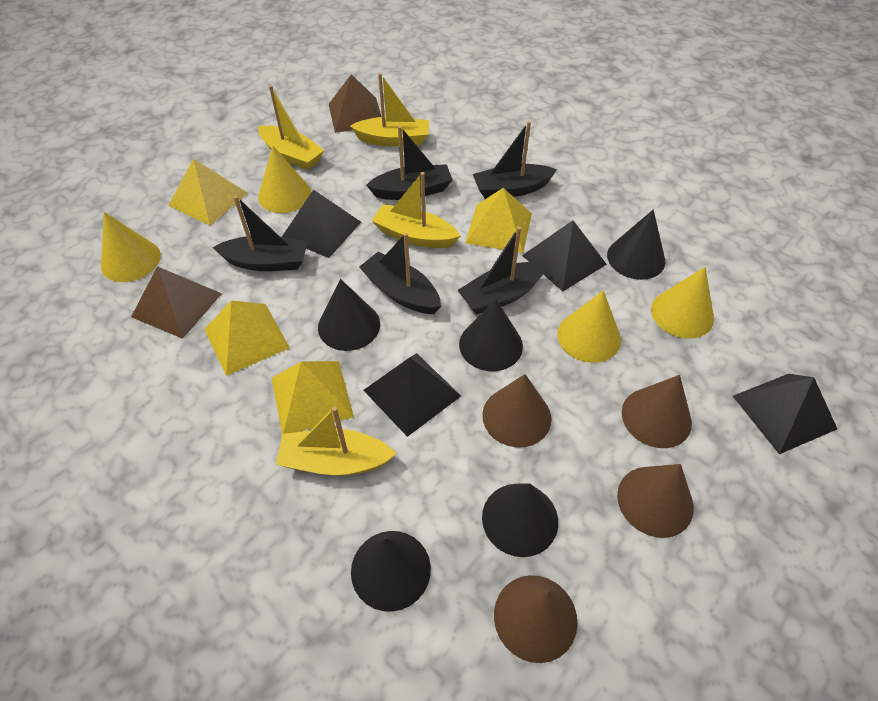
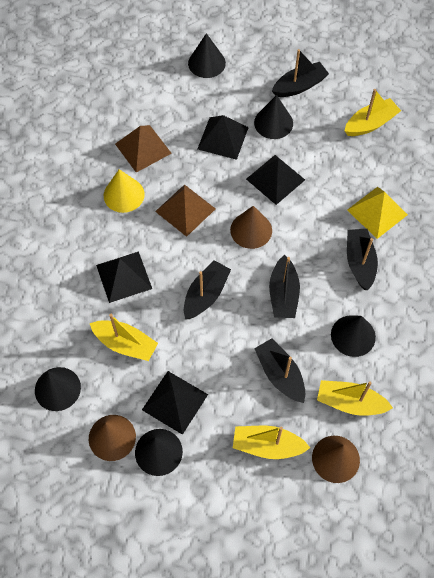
brown cone: 4 -> 3
yellow cone: 4 -> 1
yellow pyramid: 4 -> 1

